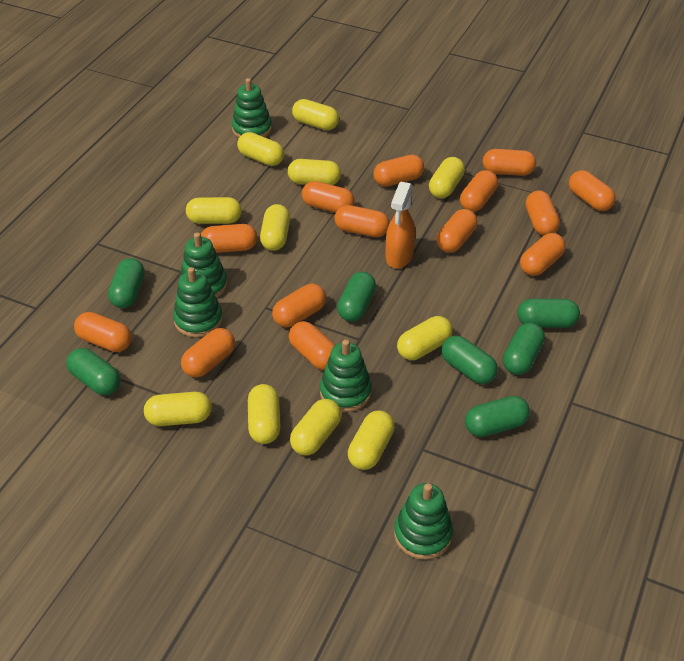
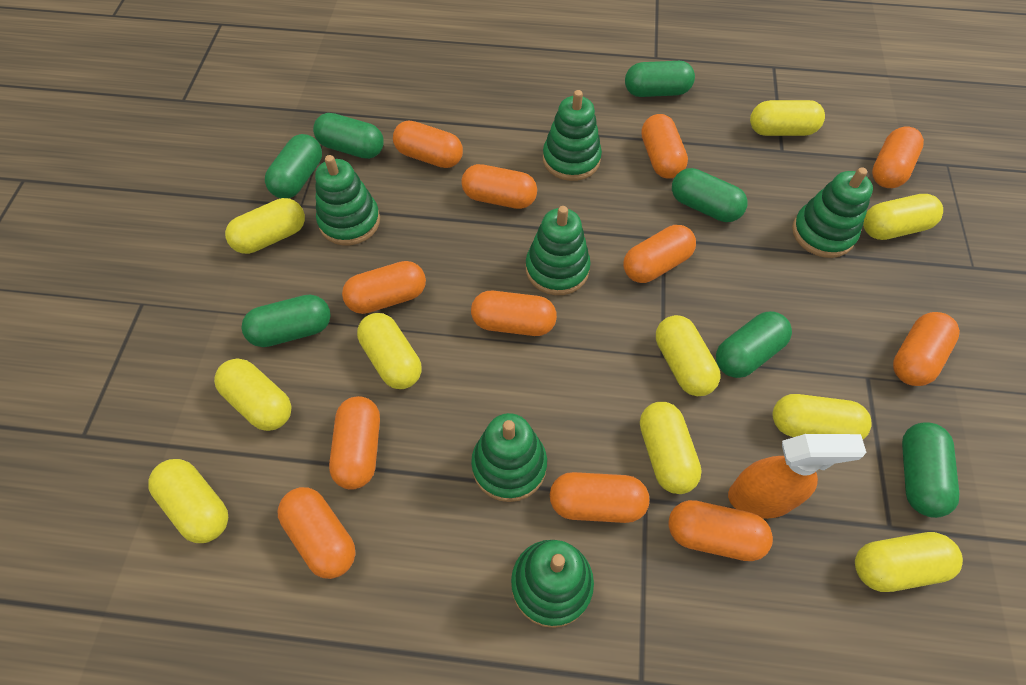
green stacking toy: 5 -> 6
orange capsule: 14 -> 12
yellow capsule: 11 -> 10

